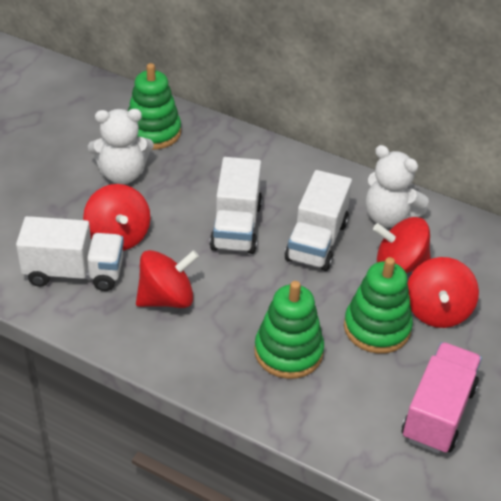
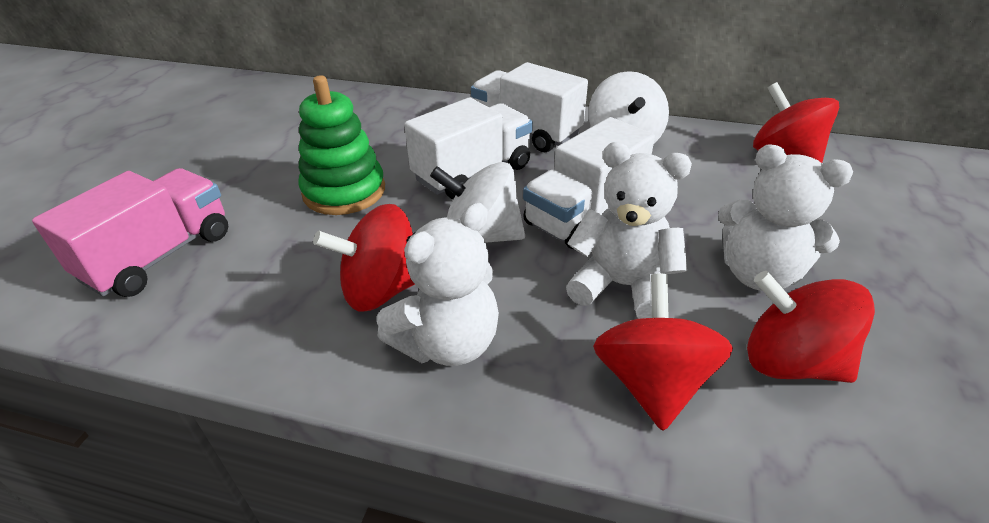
green stacking toy: 3 -> 1
white spinning top: 0 -> 2
white teddy bear: 2 -> 3

